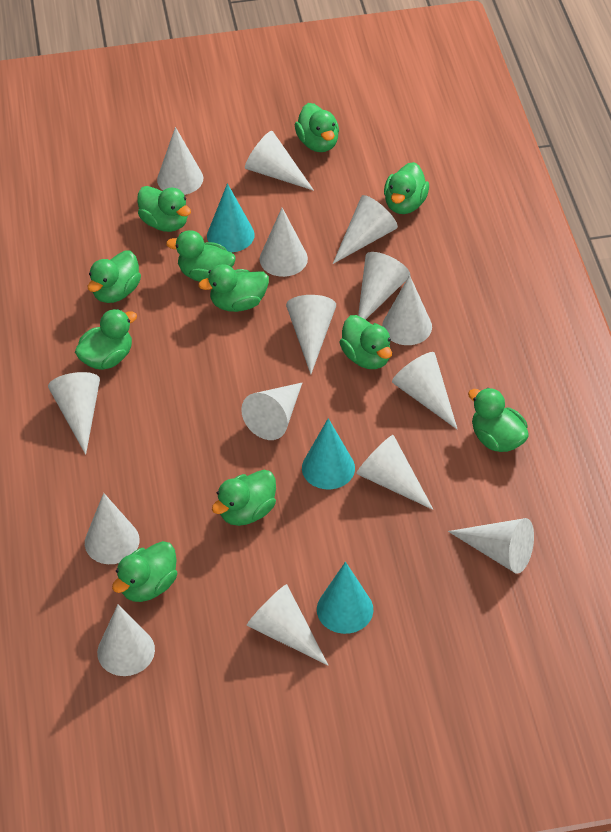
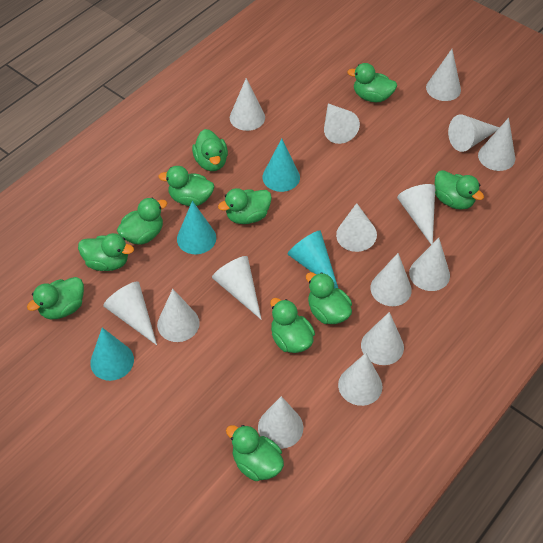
turquoise cone: 3 -> 4

